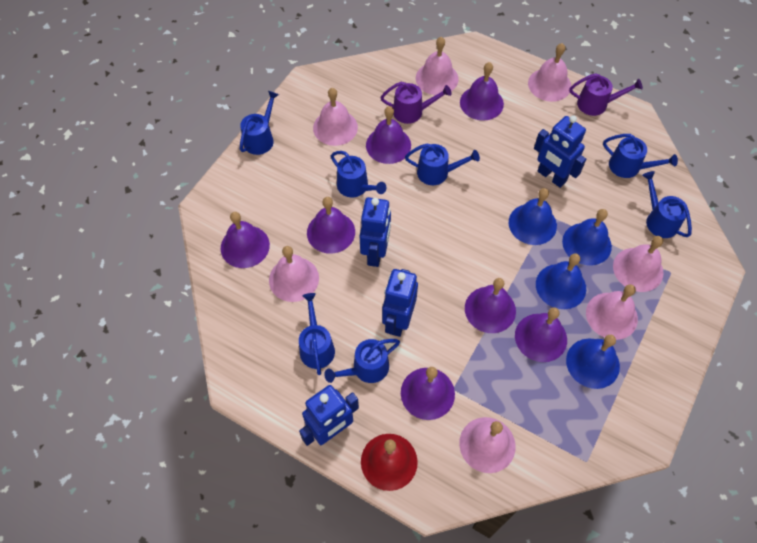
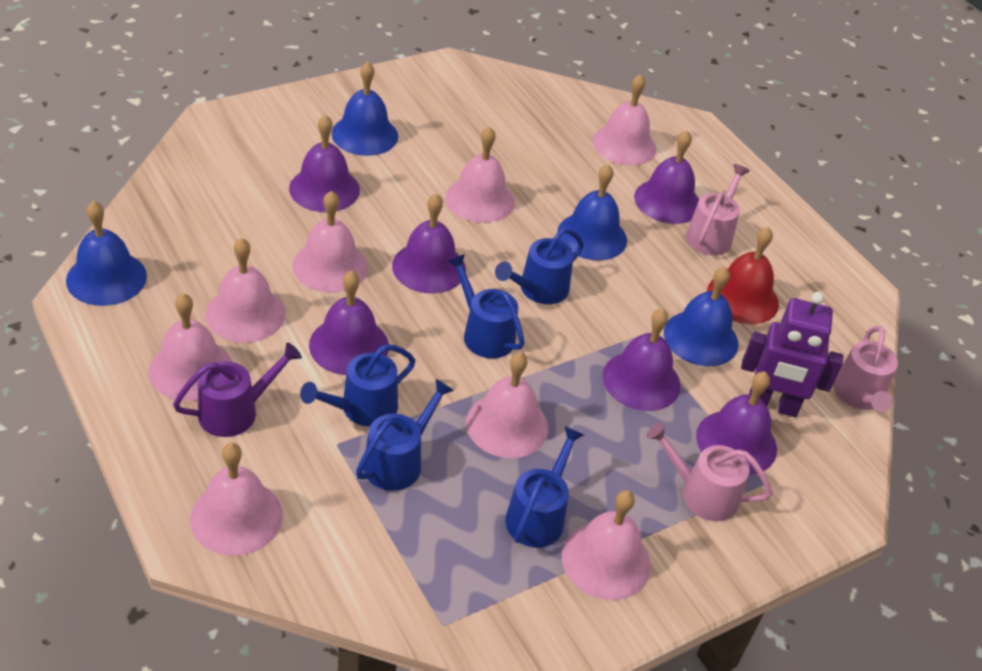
blue robot: 4 -> 0
blue watering can: 7 -> 5
pink bell: 7 -> 8
pink watering can: 0 -> 3
purple bell: 7 -> 6
purple robot: 0 -> 1
purple watering can: 2 -> 1

